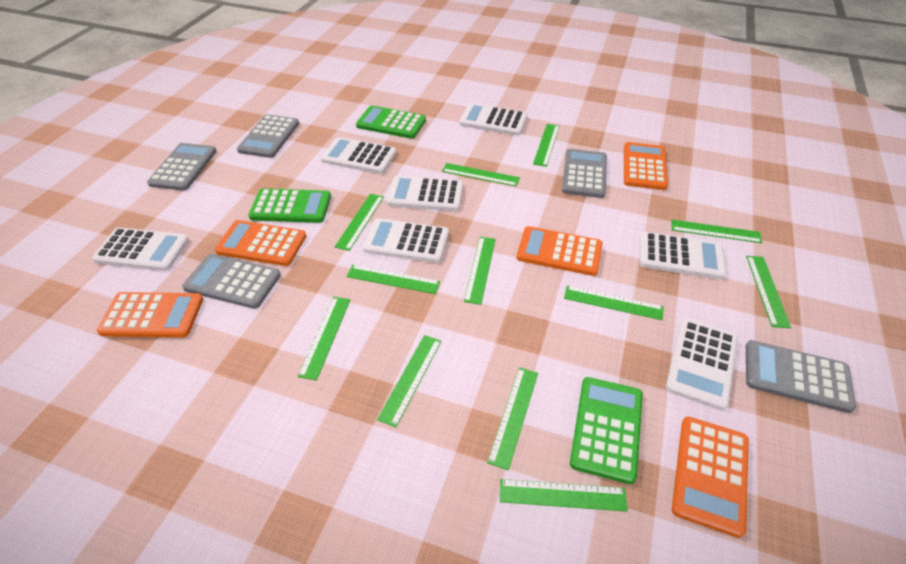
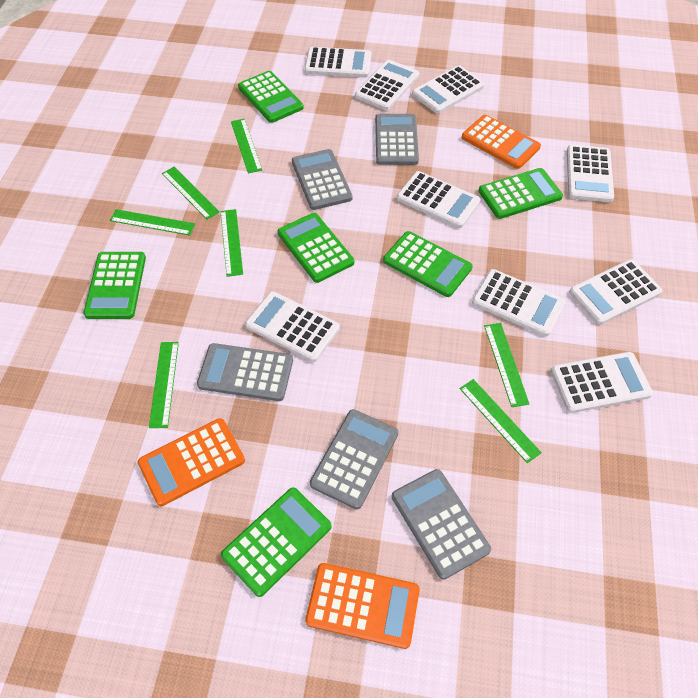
green calculator: 3 -> 6
green ruler: 12 -> 7
orange calculator: 5 -> 3
white calculator: 7 -> 9

